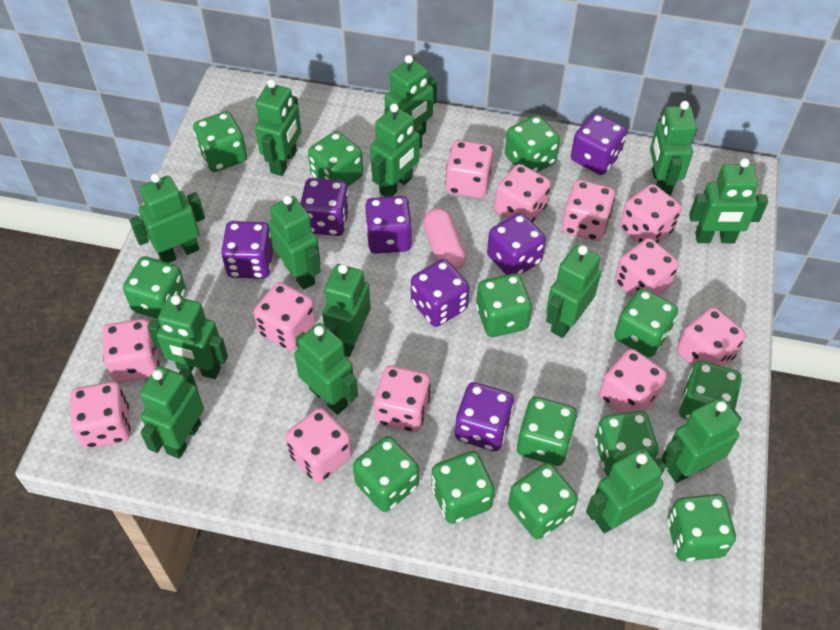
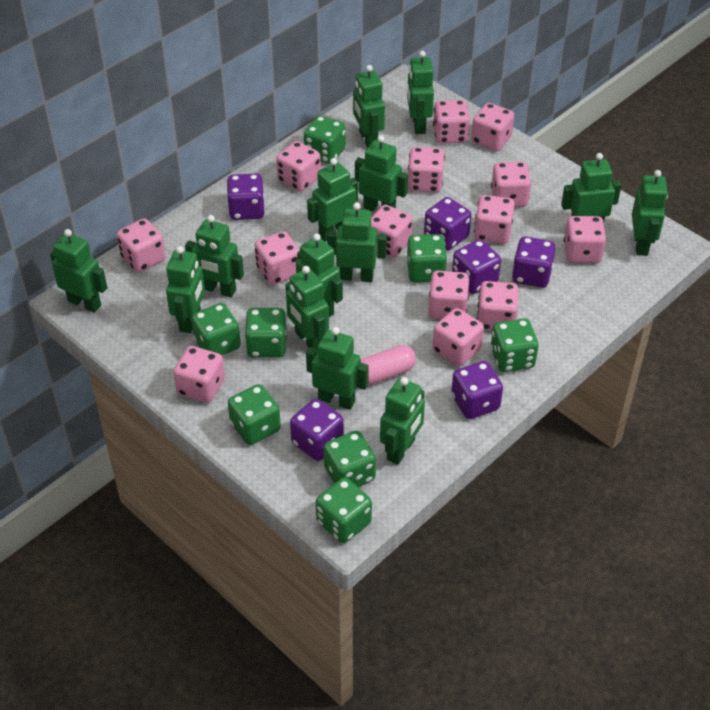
green dice: 13 -> 8
pink dice: 12 -> 14
purple dice: 7 -> 6

